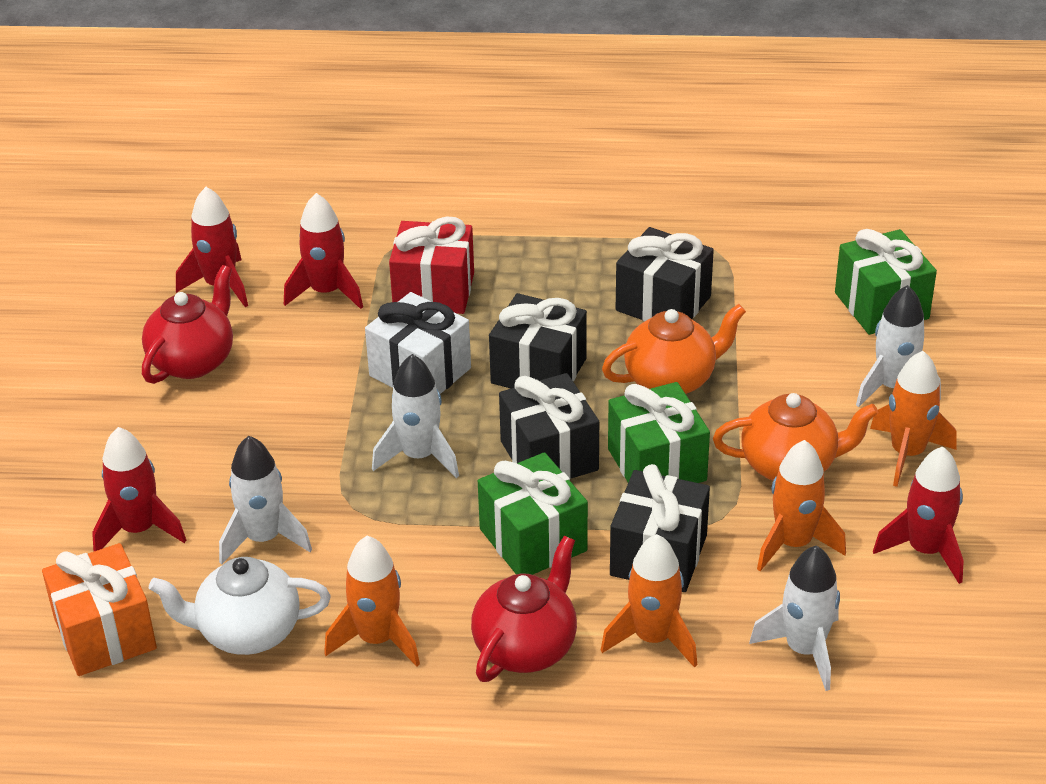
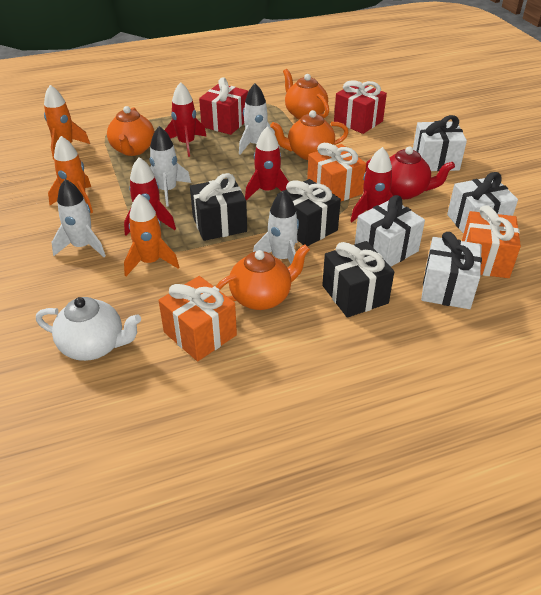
black gift: 4 -> 3
green gift: 3 -> 0
orange gift: 1 -> 3
orange rocket: 4 -> 3
orange teapot: 2 -> 4
red gift: 1 -> 2
red teapot: 2 -> 1
white gift: 1 -> 4

